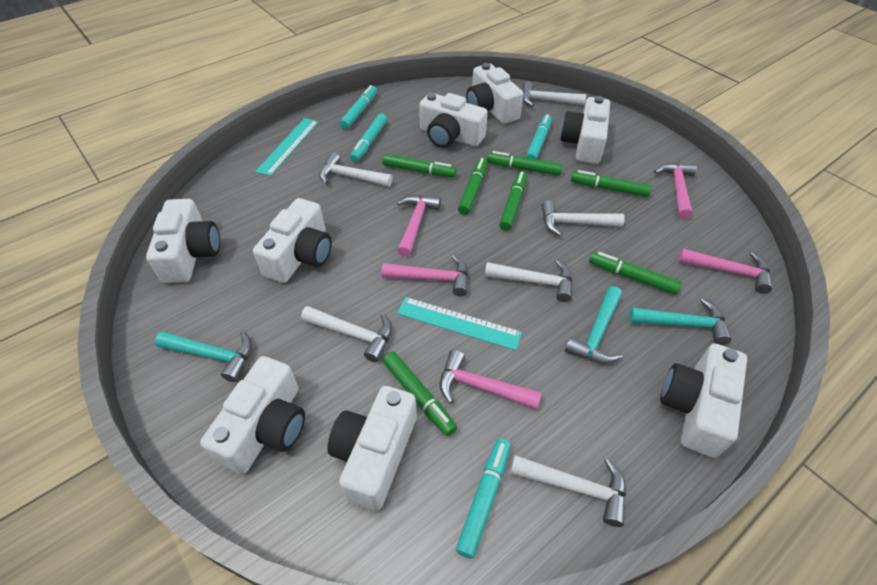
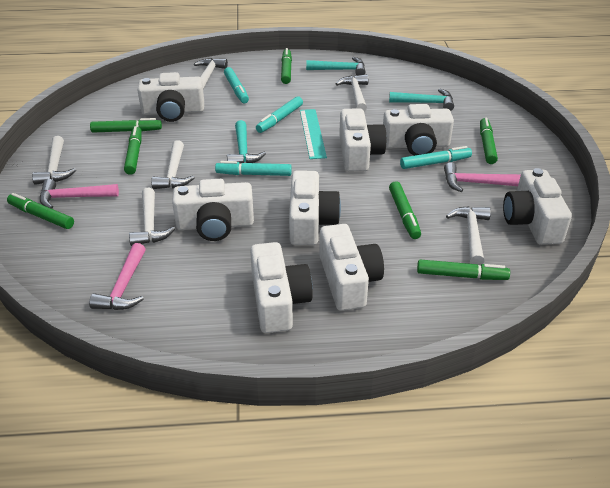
pink hammer: 5 -> 3
turquoise ruler: 2 -> 1

